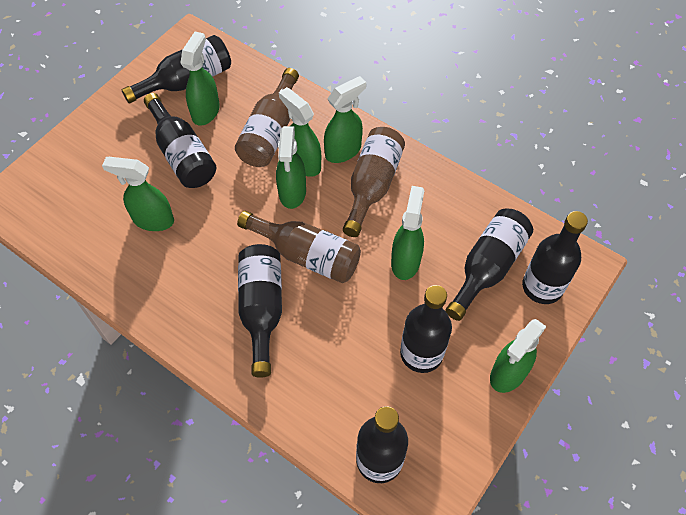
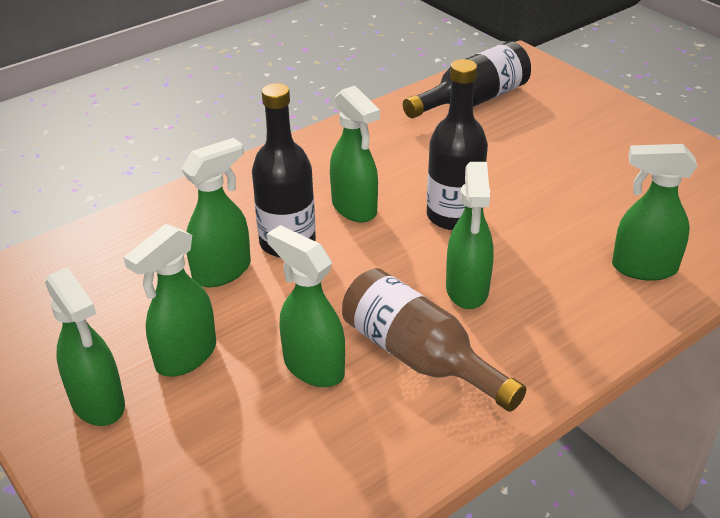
black bottle: 7 -> 3
brown bottle: 3 -> 1

